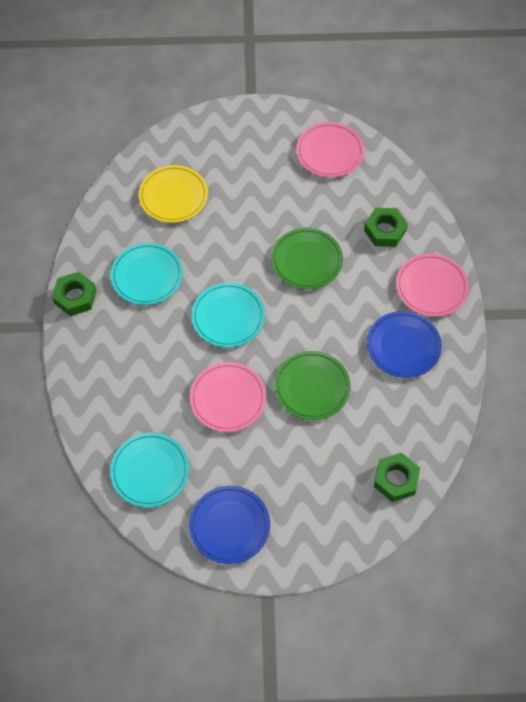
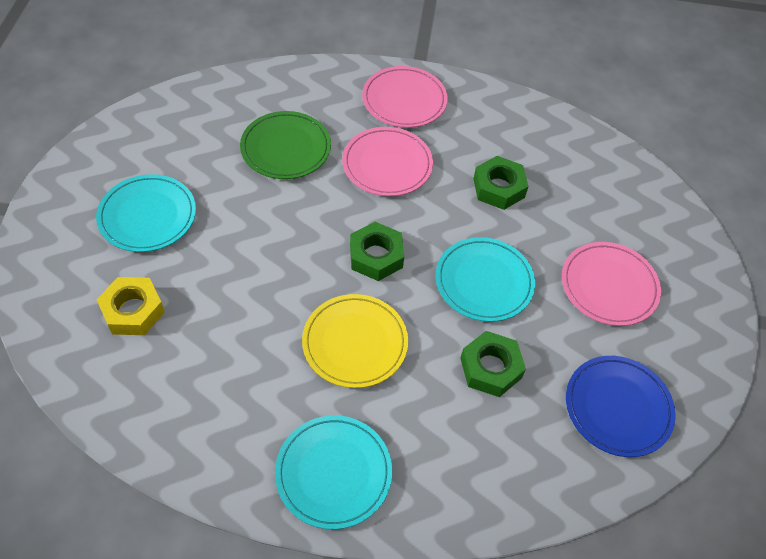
blue plate: 2 -> 1
green plate: 2 -> 1
yellow nut: 0 -> 1

